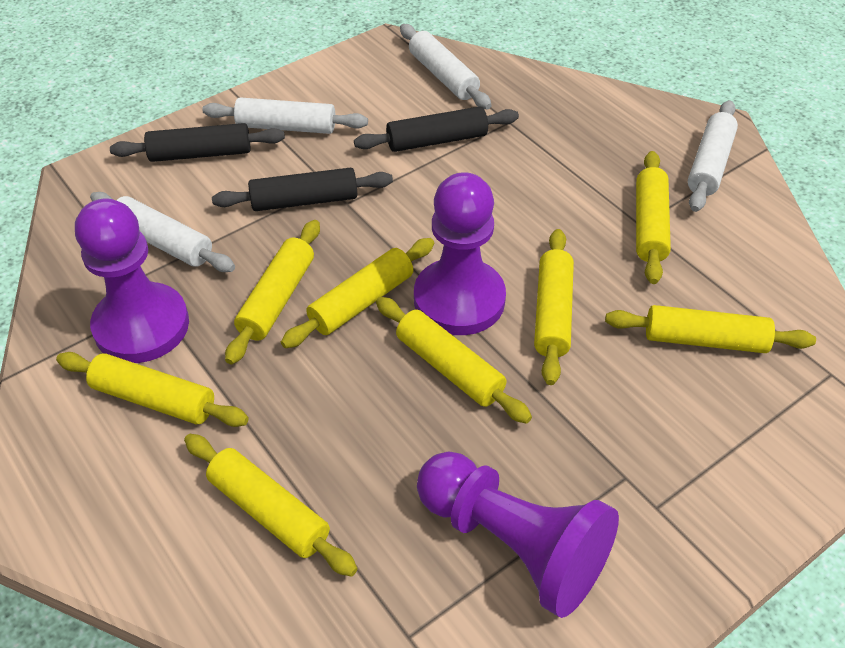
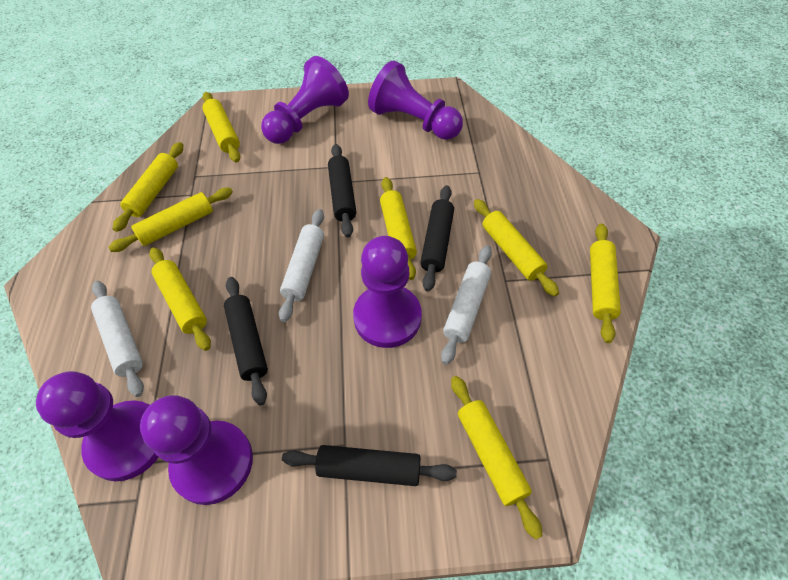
black rolling pin: 3 -> 4
purple pawn: 3 -> 5
white rolling pin: 4 -> 3

